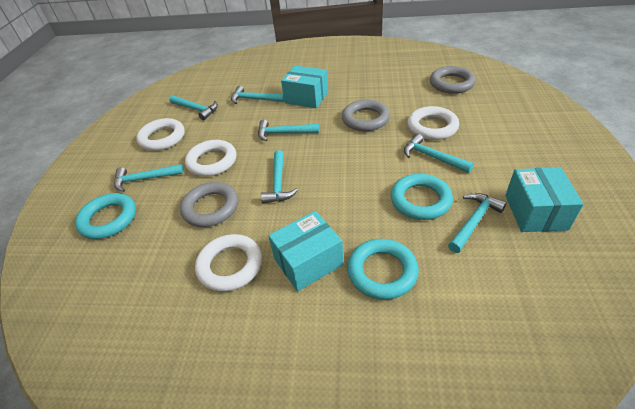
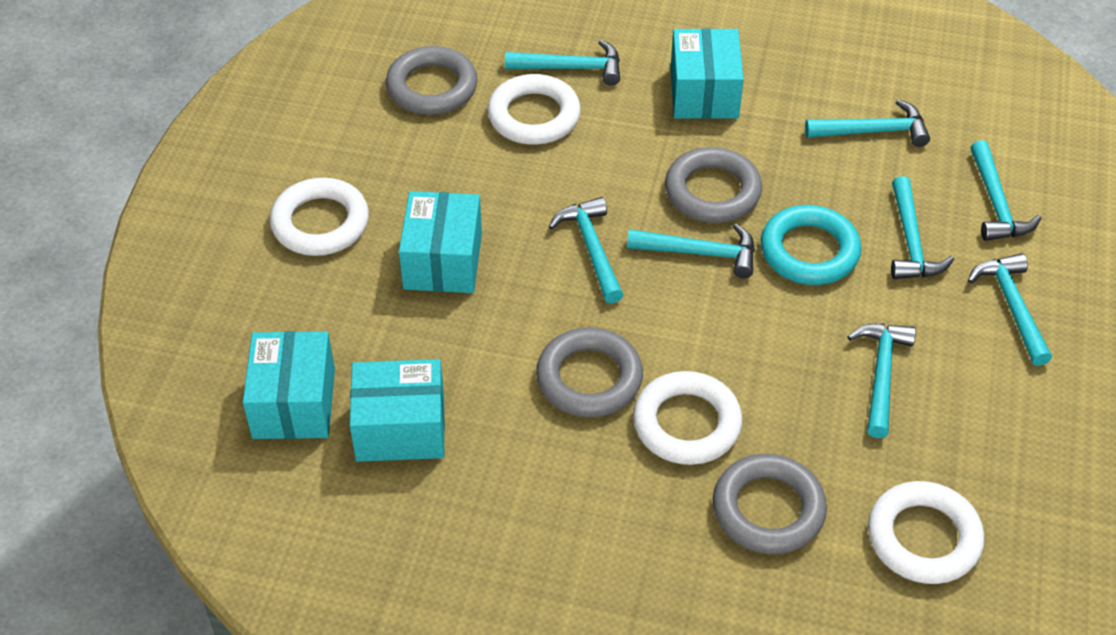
grey ring: 3 -> 4
turquoise box: 3 -> 4
turquoise hammer: 7 -> 8
turquoise ring: 3 -> 1

